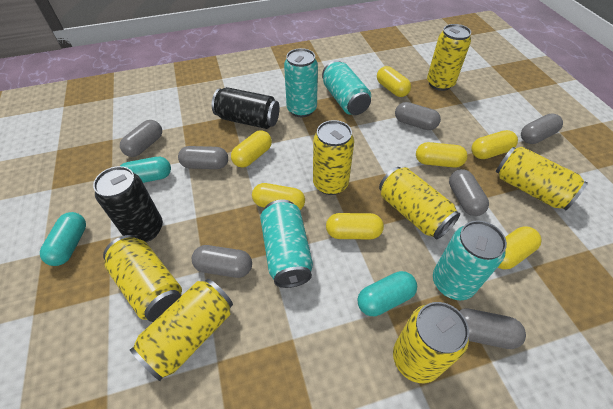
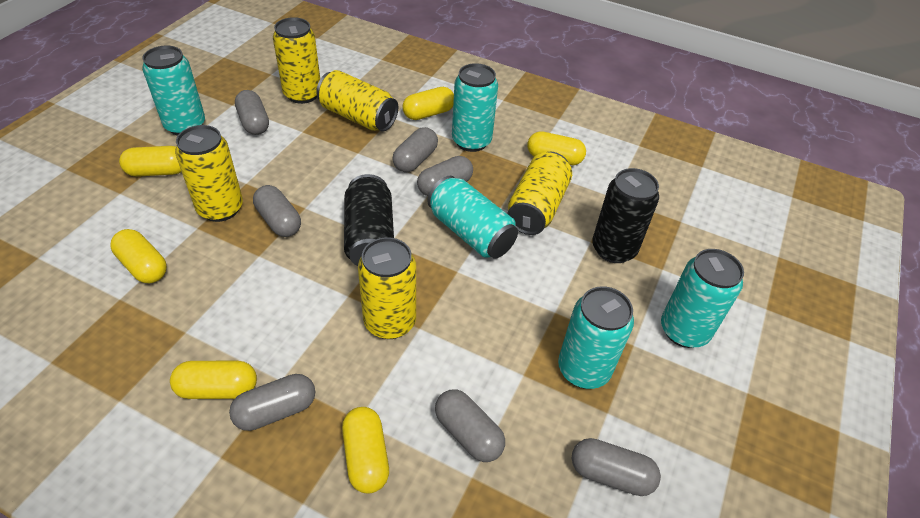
turquoise can: 4 -> 5
turquoise capsule: 3 -> 0
yellow can: 7 -> 5
yellow capsule: 7 -> 6

